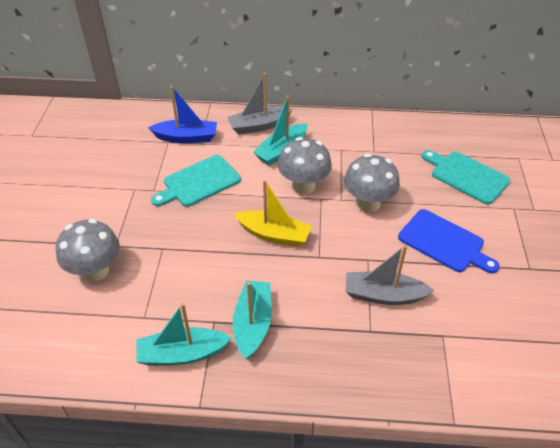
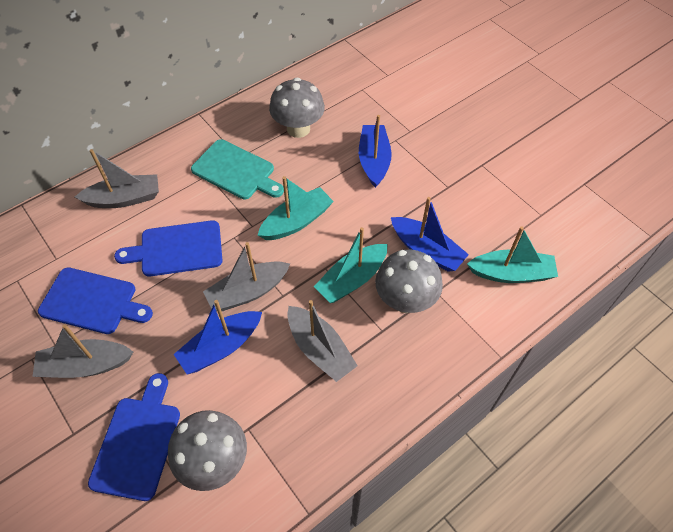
blue boat: 1 -> 3
blue cutting board: 1 -> 3
grey boat: 2 -> 4
turquoise cutting board: 2 -> 1
yellow boat: 1 -> 0

